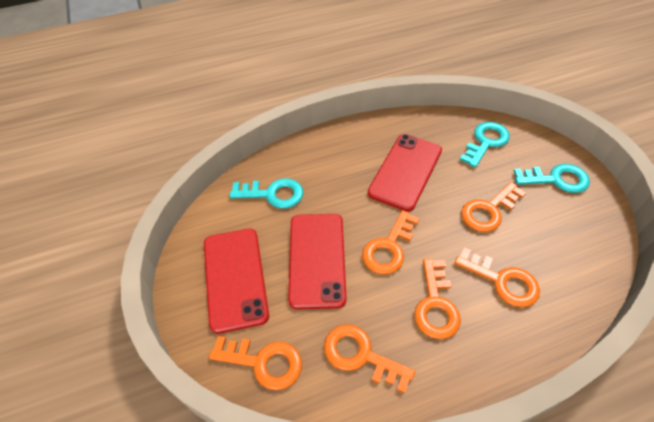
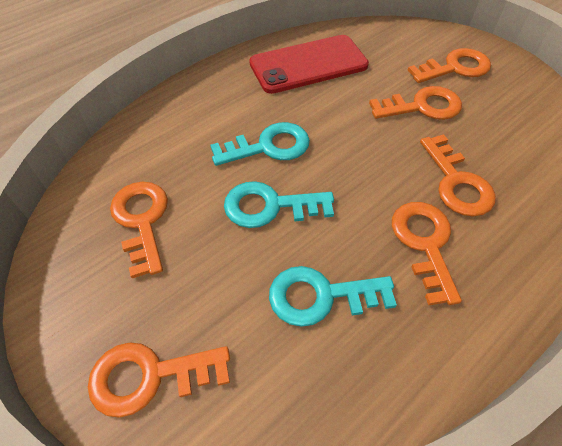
red phone: 3 -> 1

